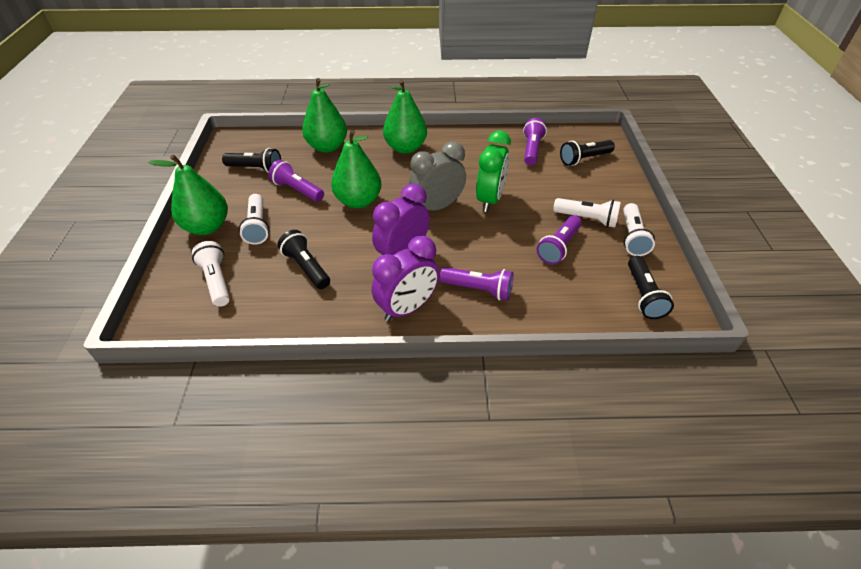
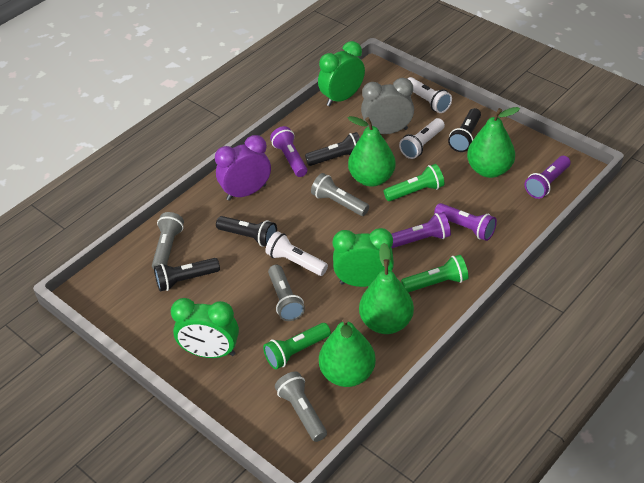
green clock: 1 -> 3
green flashlight: 0 -> 3
grey flashlight: 0 -> 4
purple clock: 2 -> 1
white flashlight: 4 -> 3

